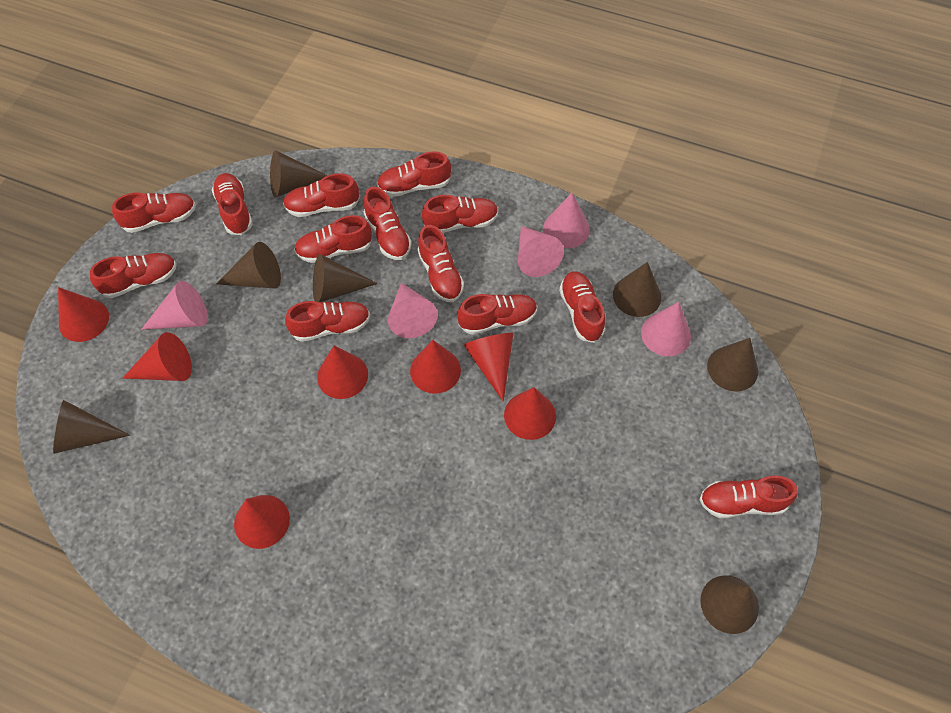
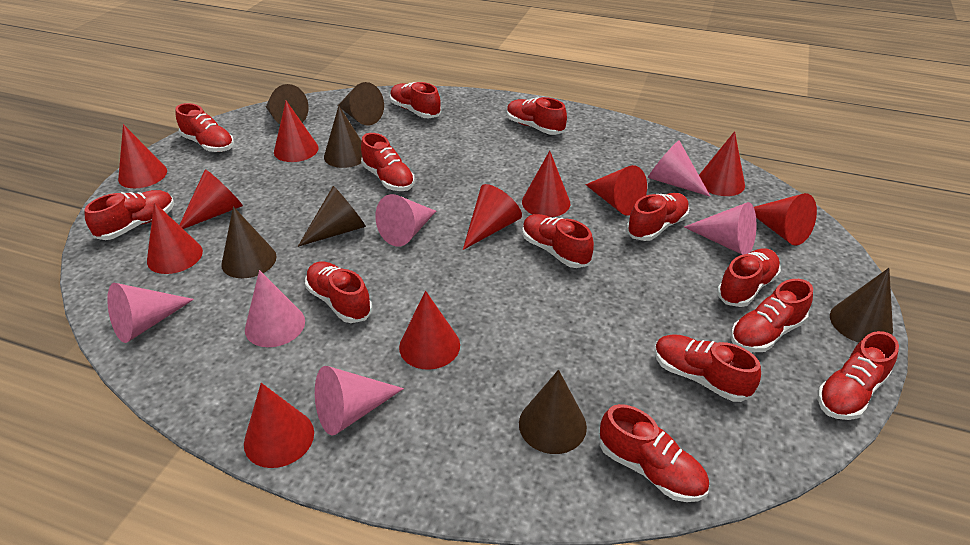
pink cone: 5 -> 6
red cone: 7 -> 11

